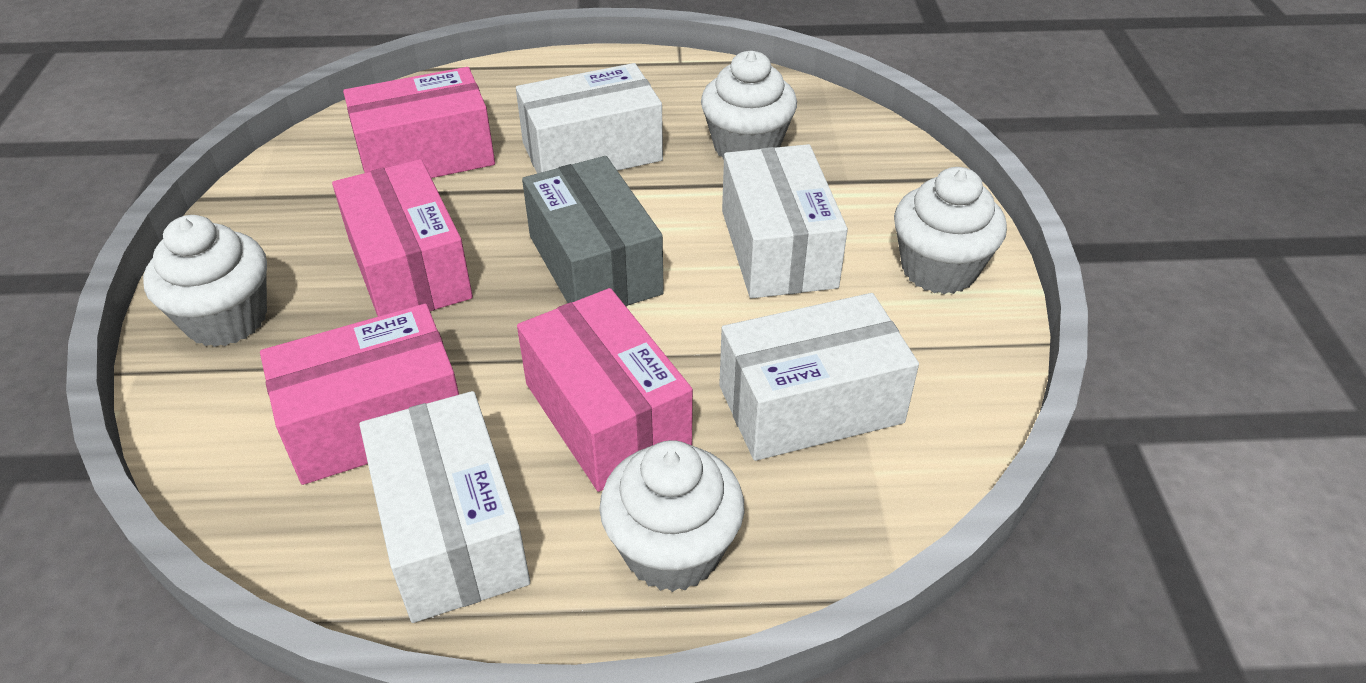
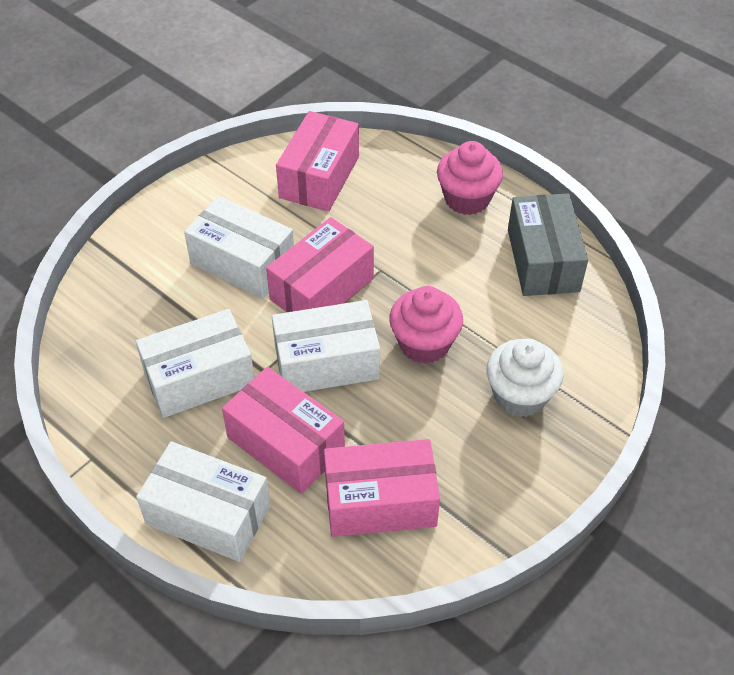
pink cupcake: 0 -> 2
white cupcake: 4 -> 1

